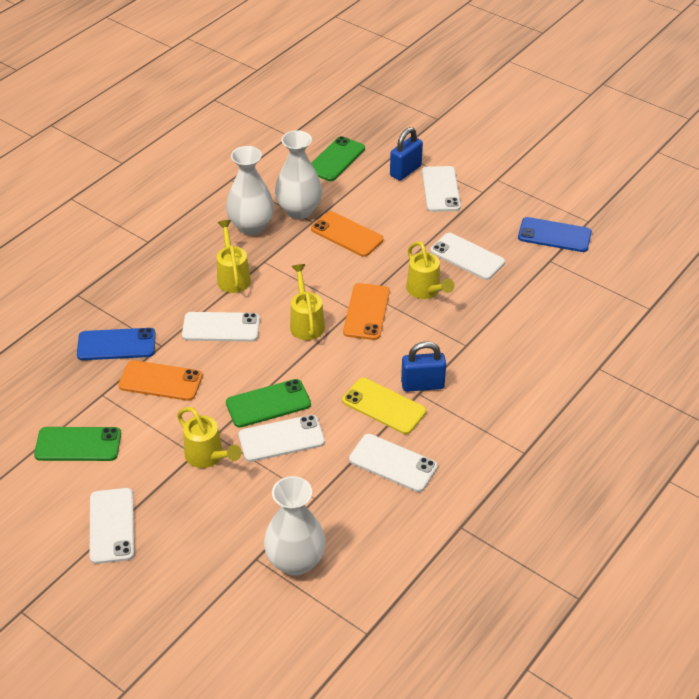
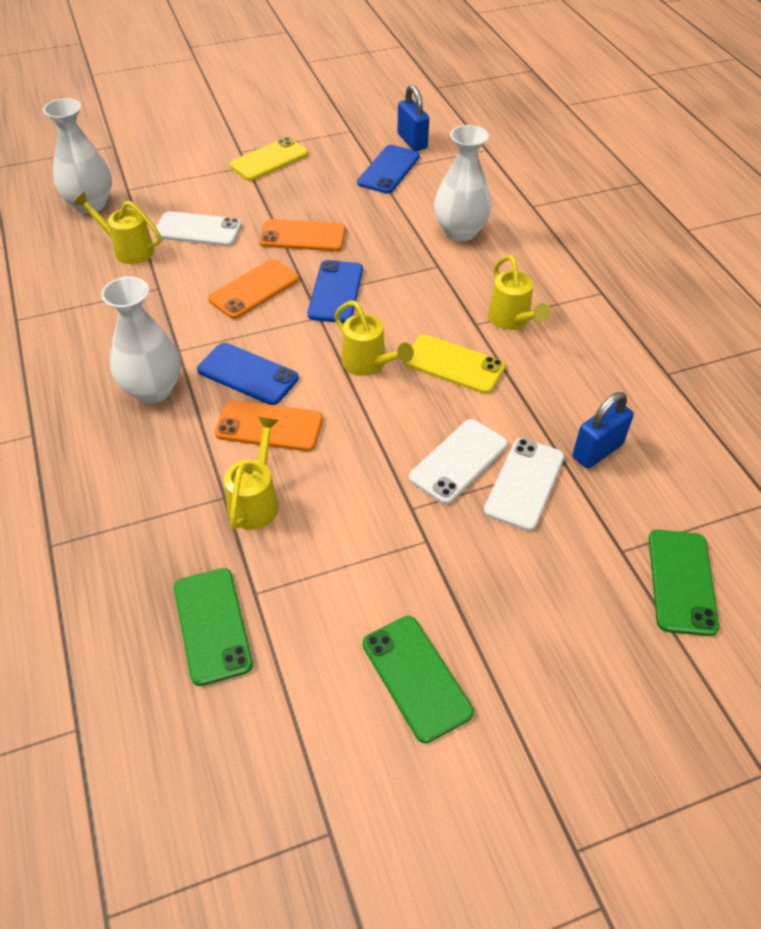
blue phone: 2 -> 3
white phone: 6 -> 3
yellow phone: 1 -> 2

